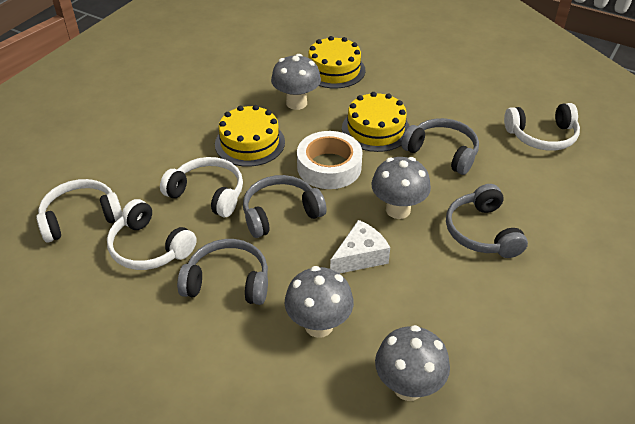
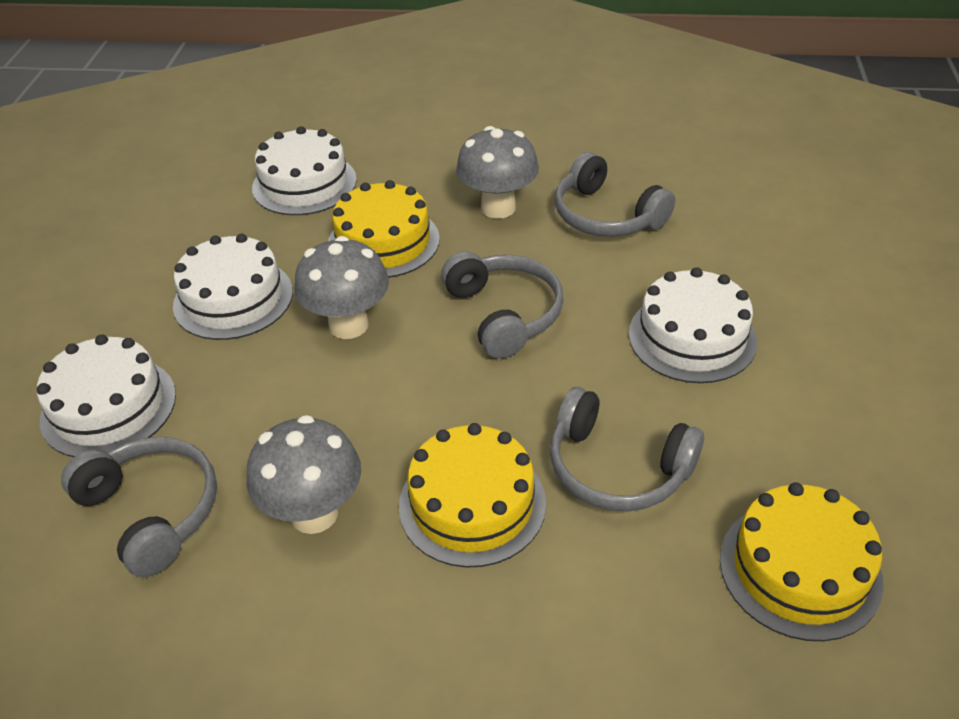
grey mushroom: 4 -> 3
white cake: 0 -> 4
white cheese: 1 -> 0
white headphones: 4 -> 0
white tape: 1 -> 0

